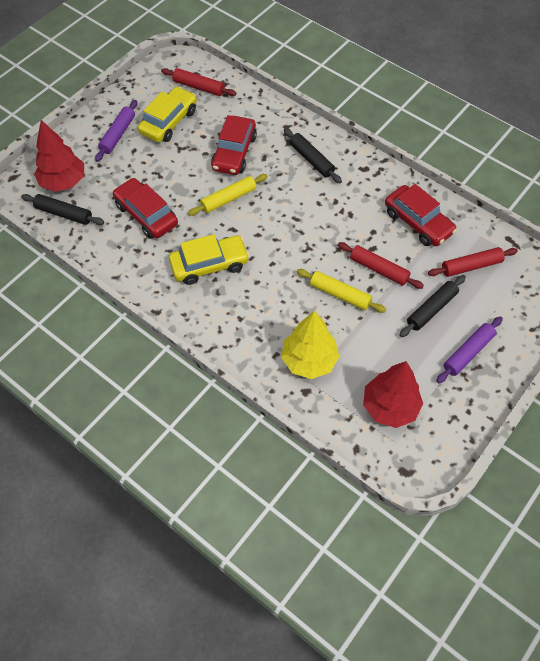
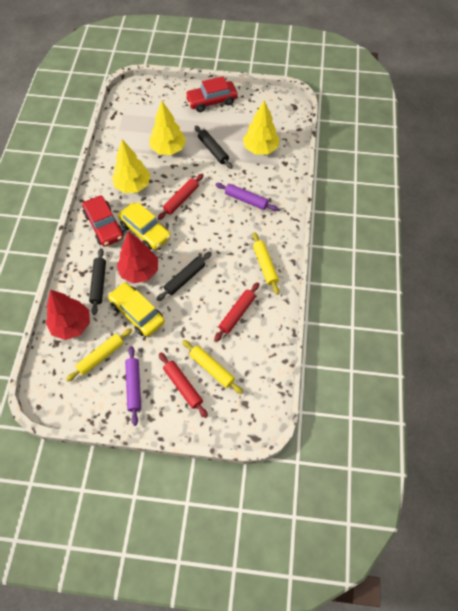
red car: 3 -> 2
yellow rolling pin: 2 -> 3
yellow tree: 1 -> 3

